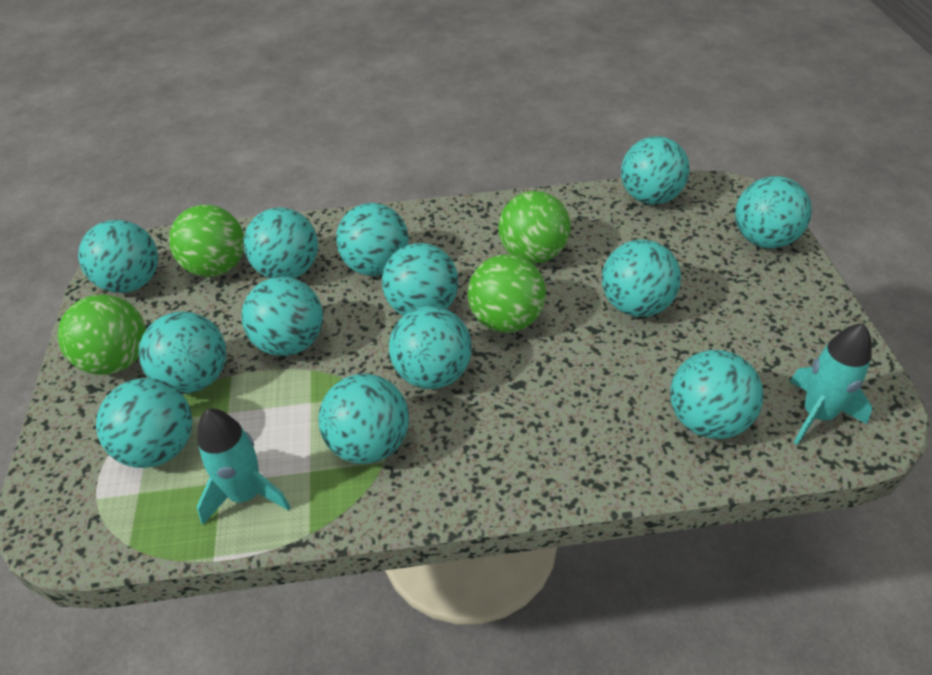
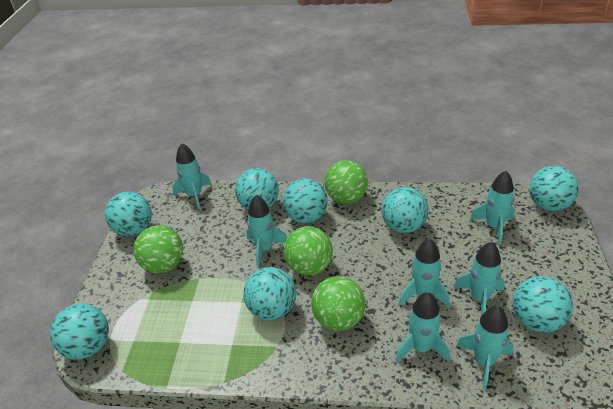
turquoise ball: 13 -> 8
turquoise rocket: 2 -> 7

